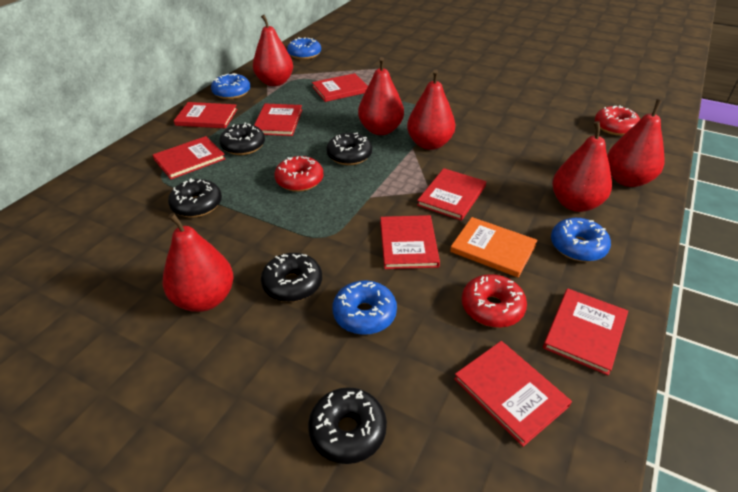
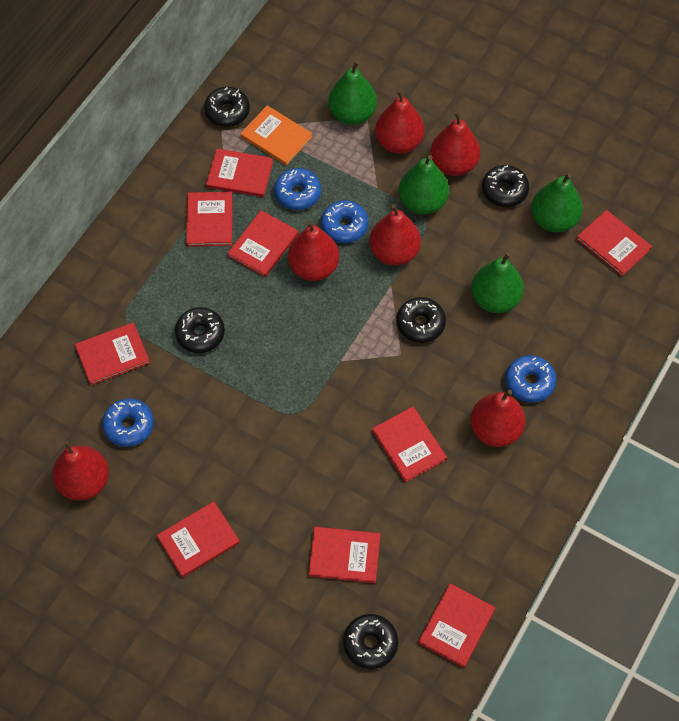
green pear: 0 -> 4
red book: 8 -> 9
red donut: 3 -> 0

